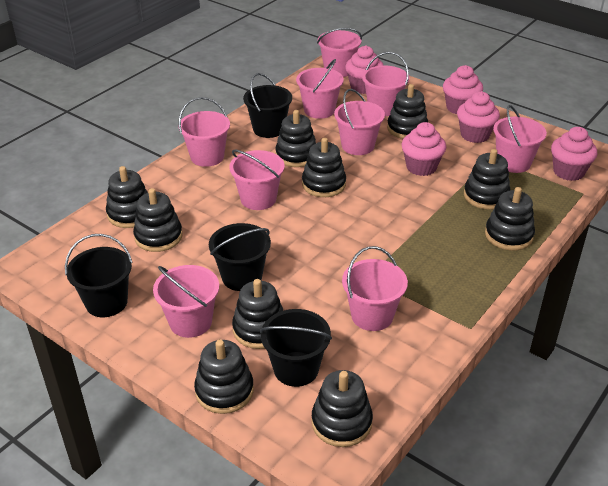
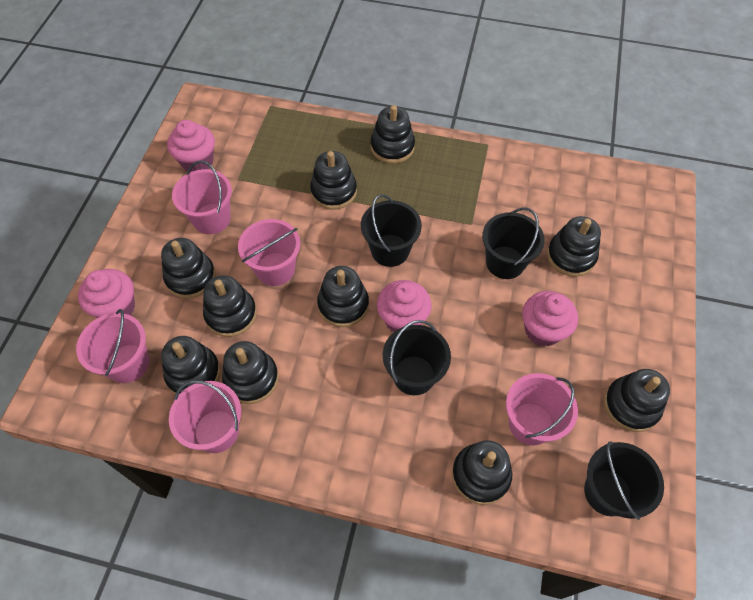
pink bucket: 9 -> 5
pink cupcake: 5 -> 4

